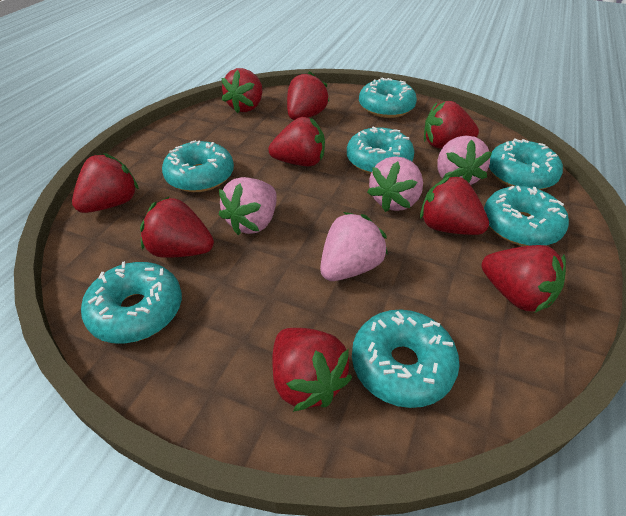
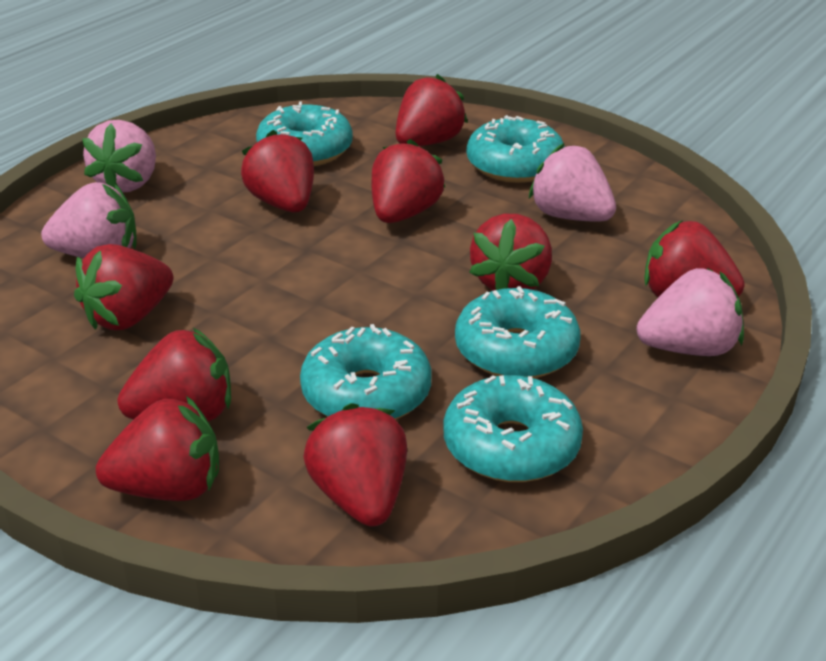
turquoise donut: 7 -> 5

